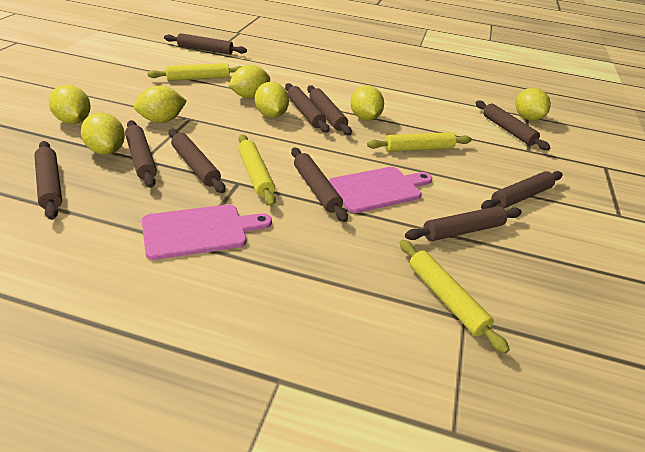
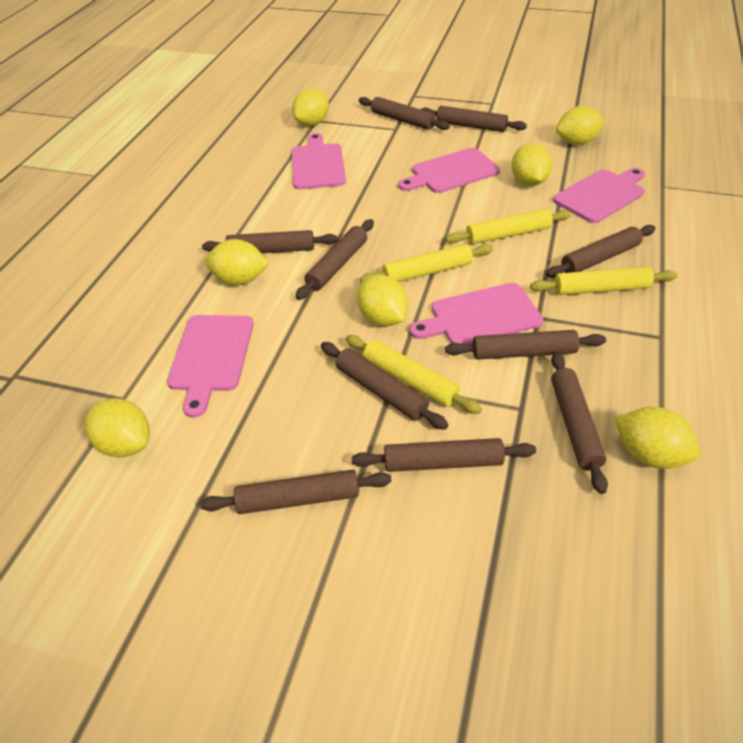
pink cutting board: 2 -> 5

